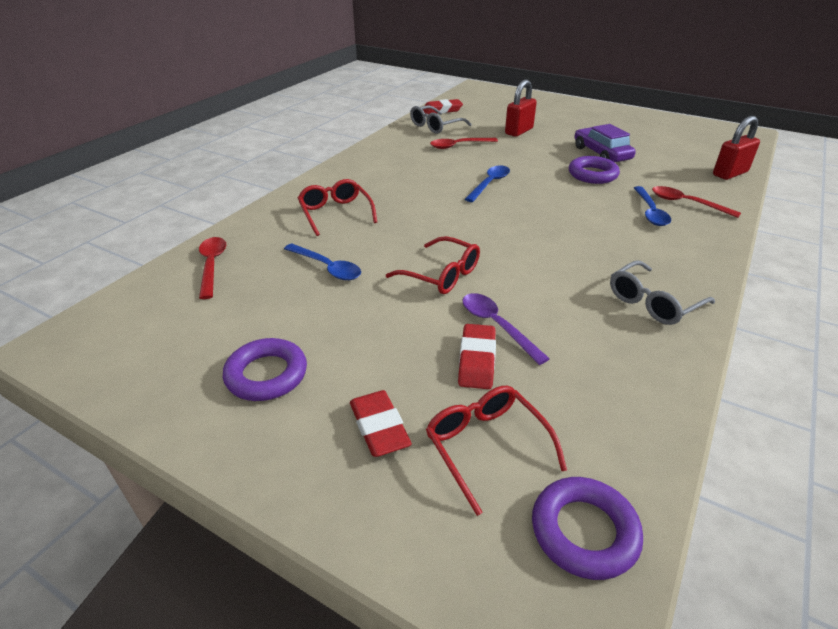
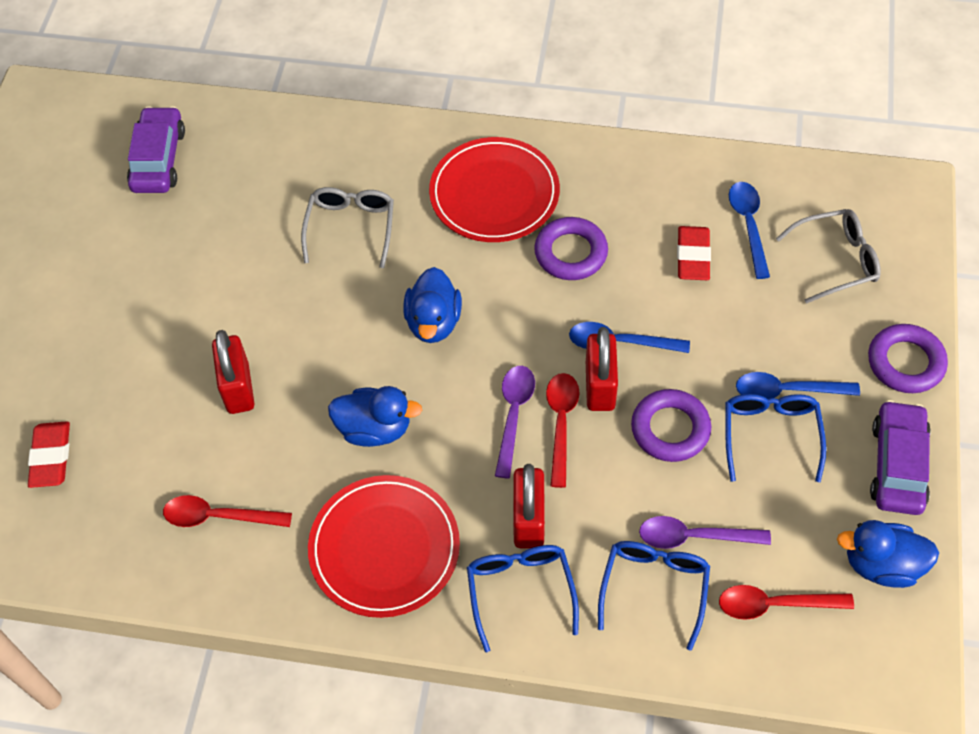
blue duck: 0 -> 3
blue glasses: 0 -> 3
purple car: 1 -> 2
purple spoon: 1 -> 2
red eraser: 3 -> 2
red glasses: 3 -> 0
red padlock: 2 -> 3
red plate: 0 -> 2

